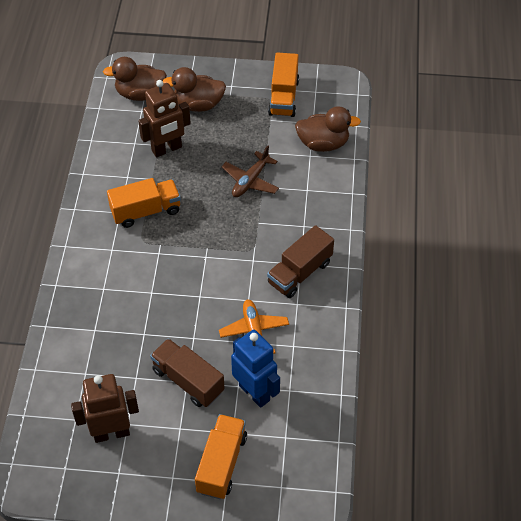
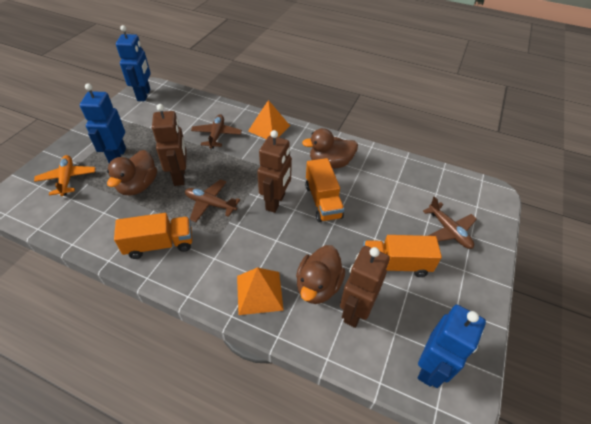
blue robot: 1 -> 3
brown plane: 1 -> 3
brown robot: 2 -> 3
brown truck: 2 -> 0
orange pyramid: 0 -> 2

